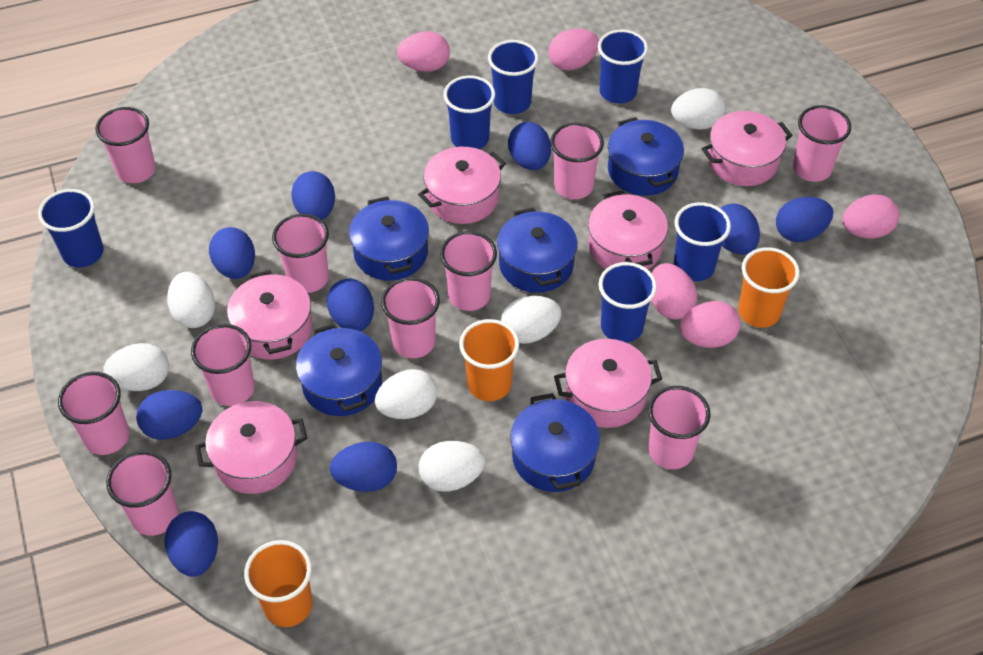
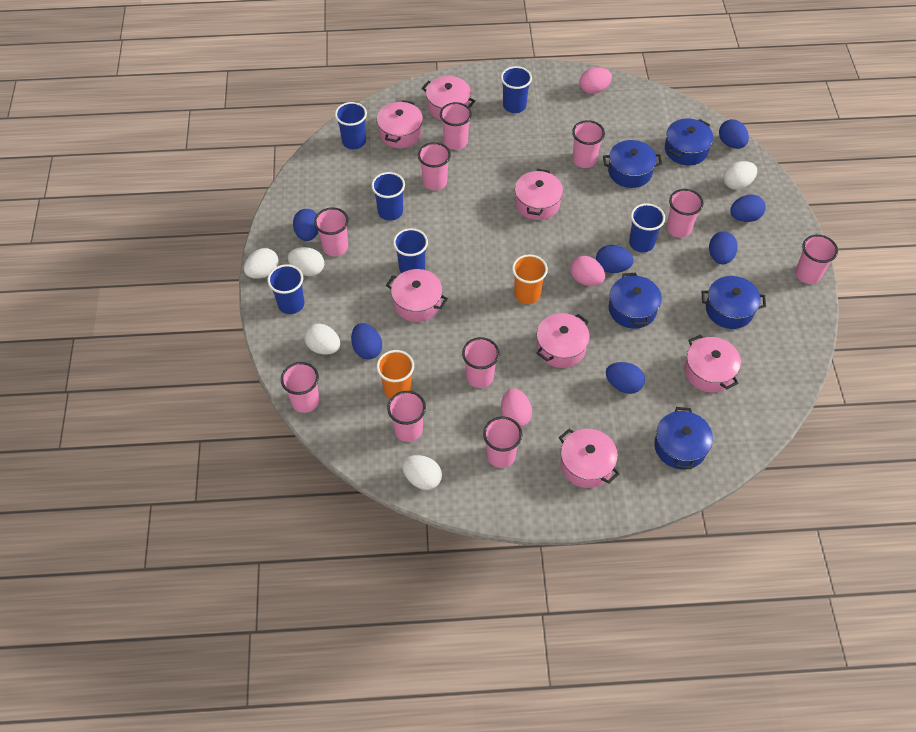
blue egg: 9 -> 7
orange cup: 3 -> 2
pink egg: 5 -> 3
pink pot: 6 -> 7
white egg: 6 -> 5

